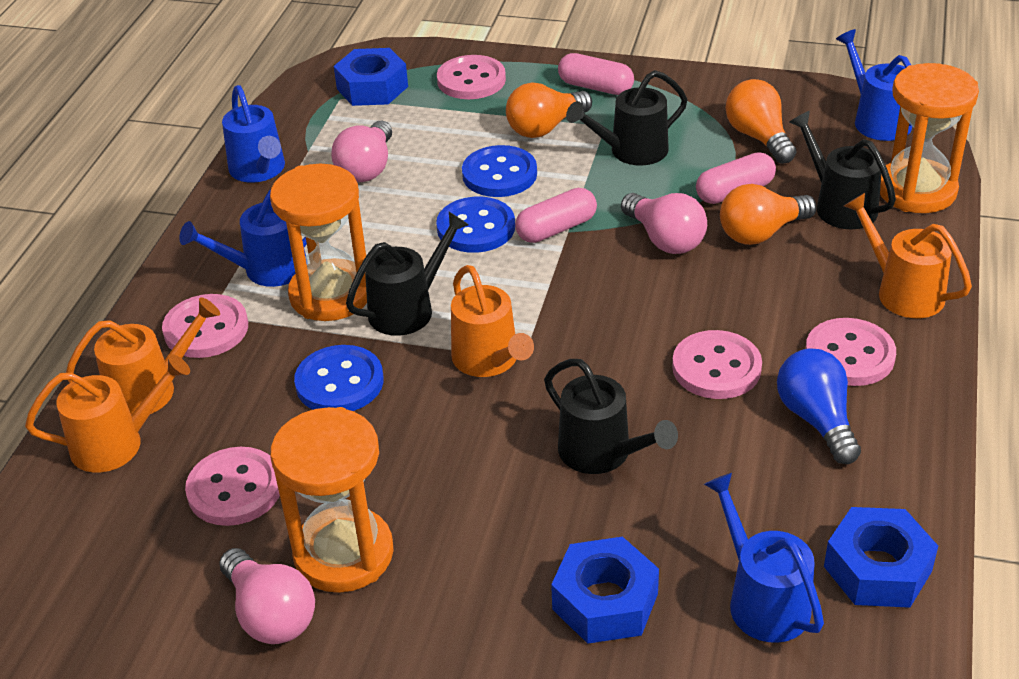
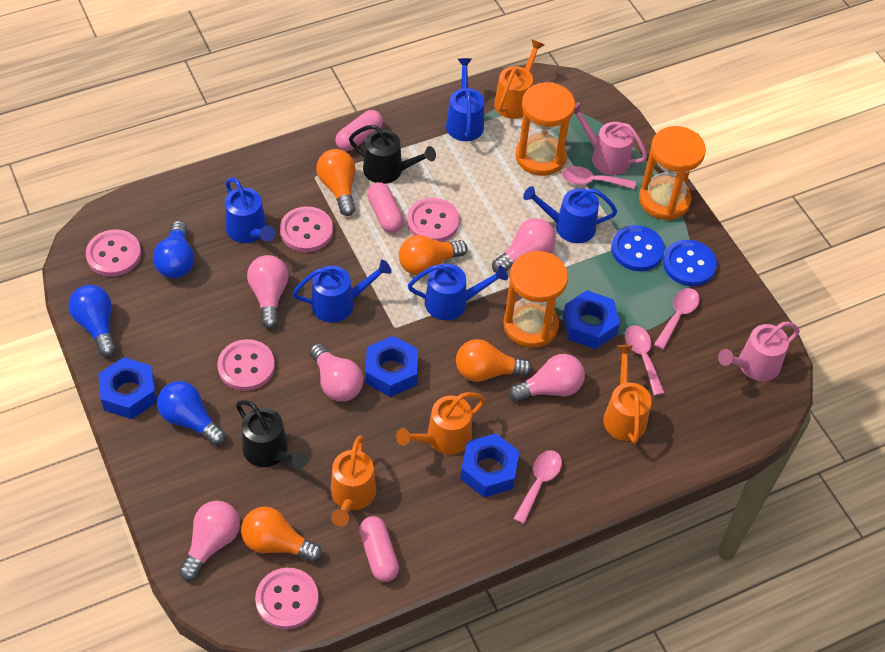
black watering can: 4 -> 2
blue button: 3 -> 2
blue light bulb: 1 -> 3
blue nut: 3 -> 4
blue watering can: 4 -> 5
orange light bulb: 3 -> 4
pink light bulb: 3 -> 5
pink spoon: 0 -> 4
pink watering can: 0 -> 2

